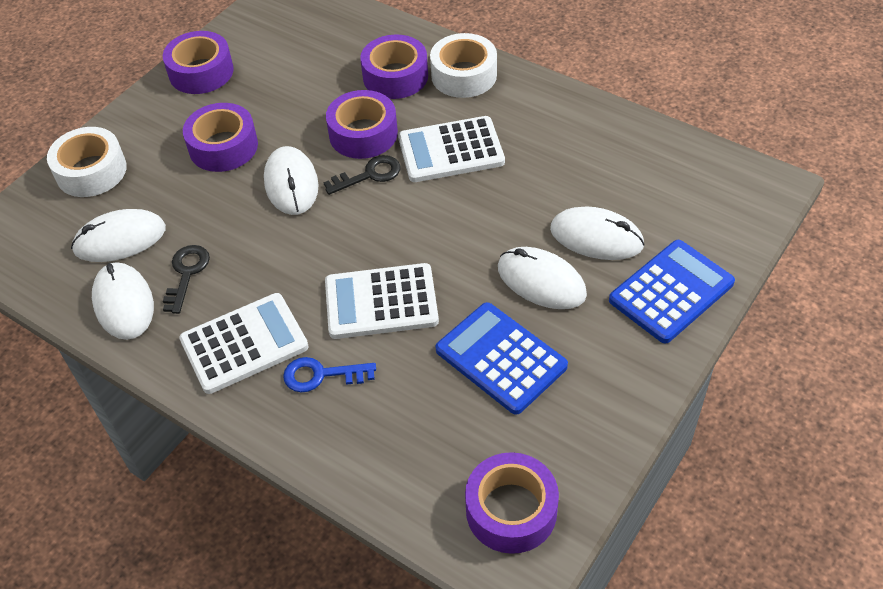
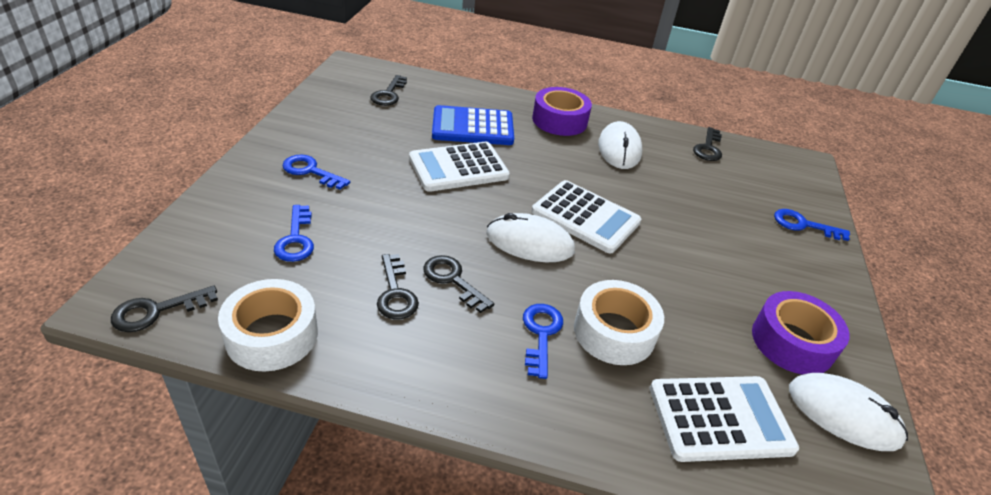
black key: 2 -> 5
blue calculator: 2 -> 1
blue key: 1 -> 4
purple tape: 5 -> 2
white mouse: 5 -> 3

